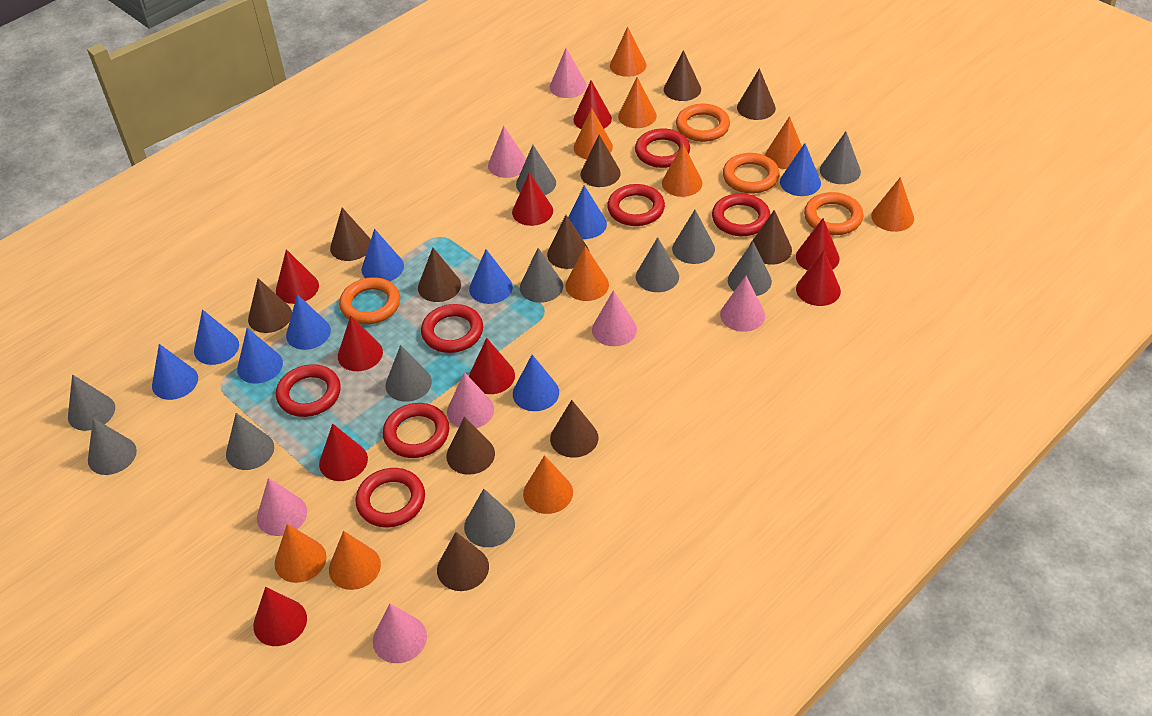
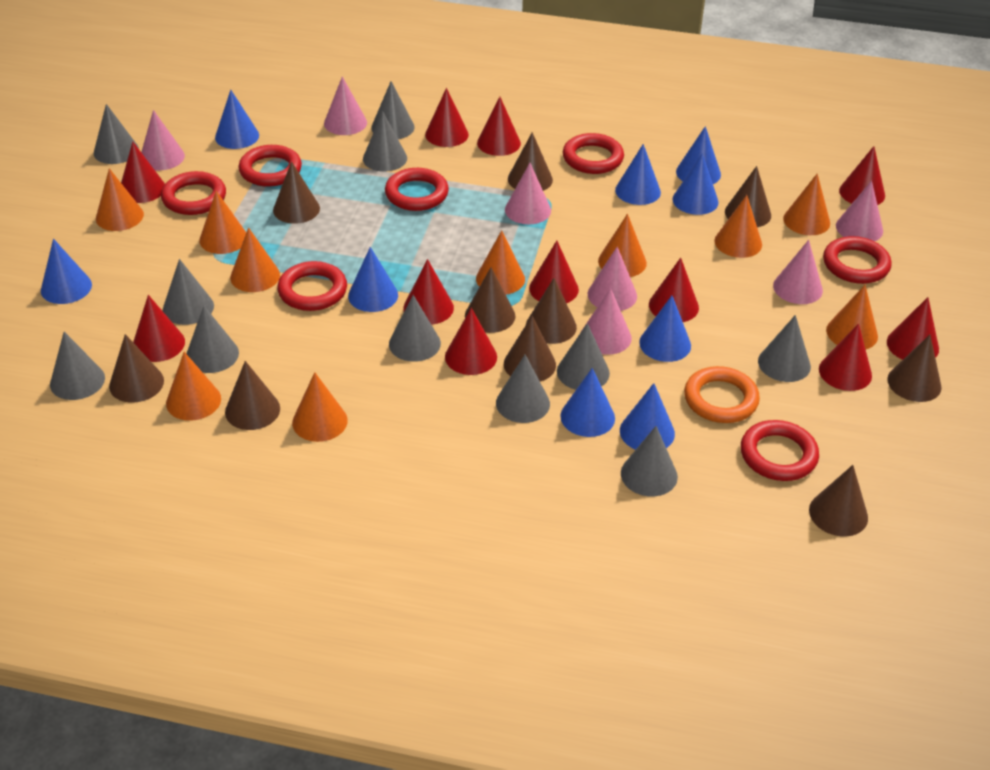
brown cone: 11 -> 10
orange ring: 4 -> 1
red cone: 9 -> 11

